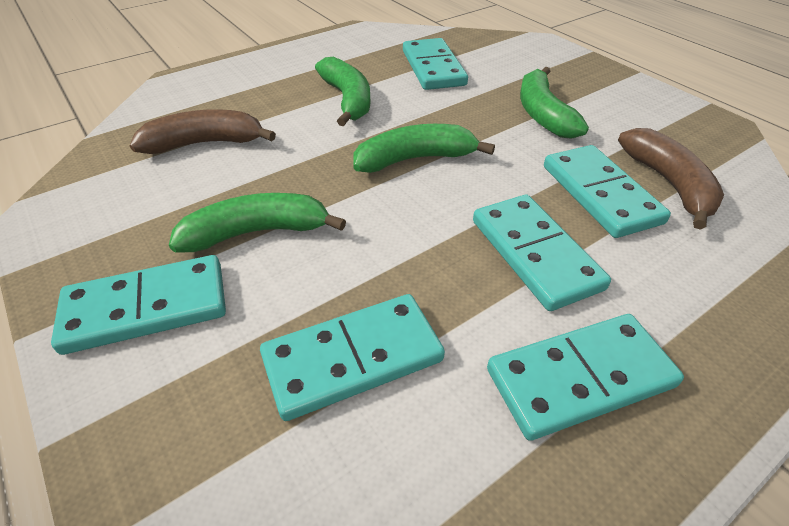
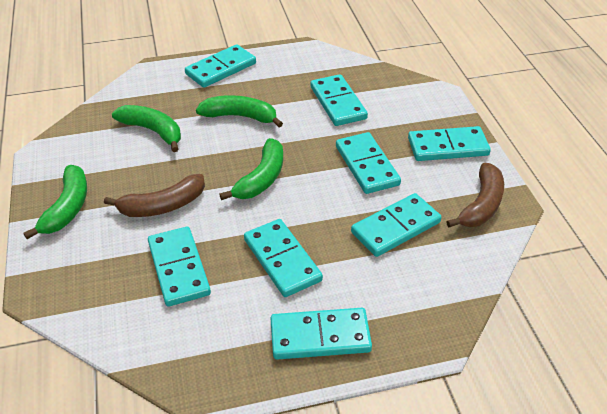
turquoise domino: 6 -> 8

